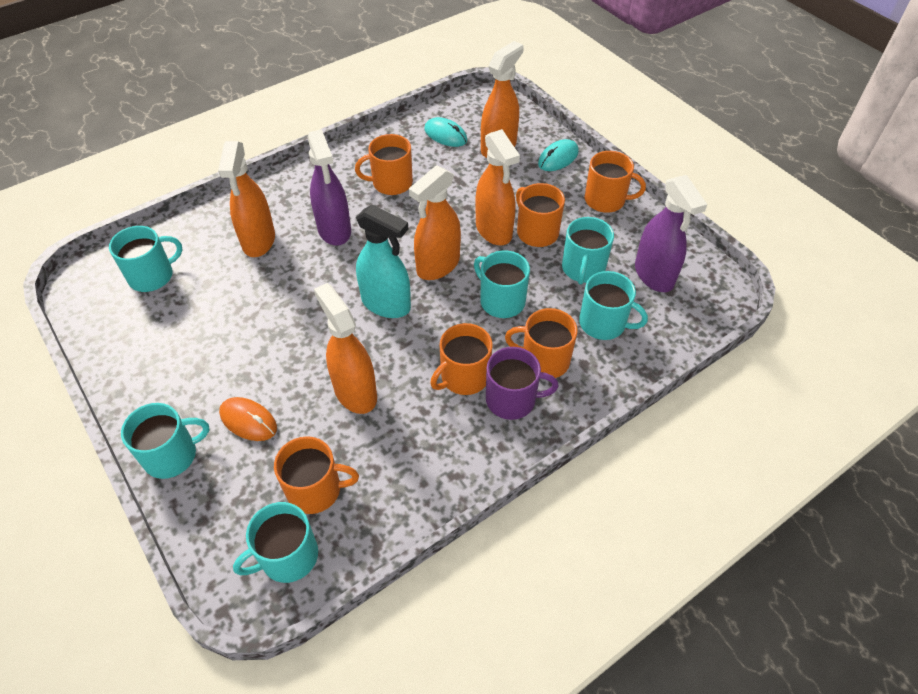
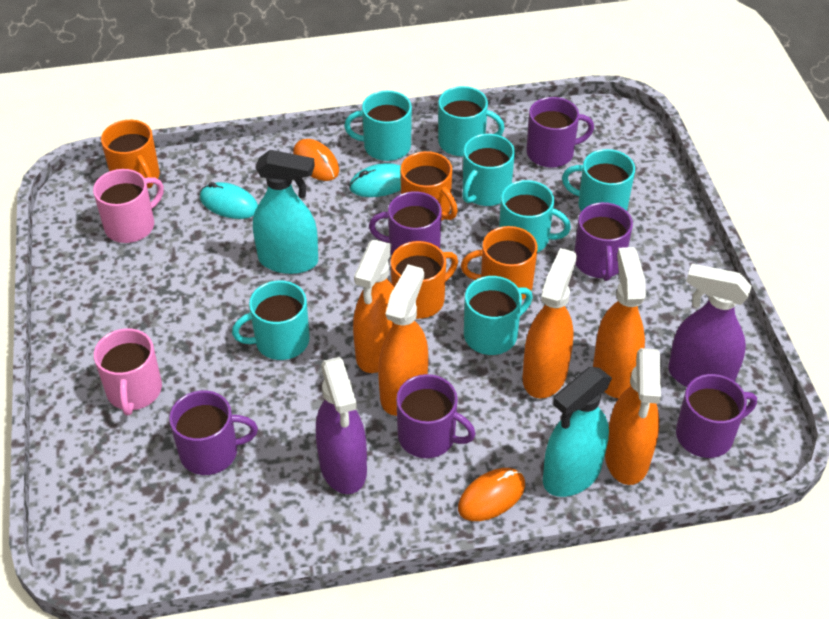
orange mouse: 1 -> 2
orange mug: 6 -> 4
pink mug: 0 -> 2
purple mug: 1 -> 6
turquoise mug: 6 -> 7
turquoise spray bottle: 1 -> 2

